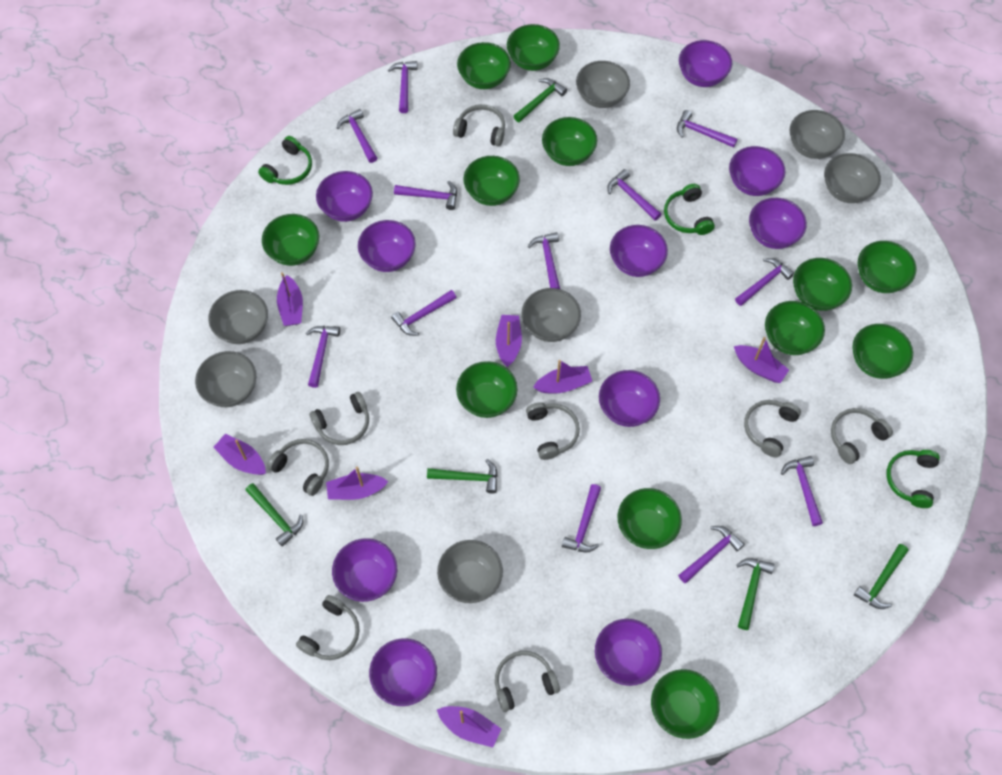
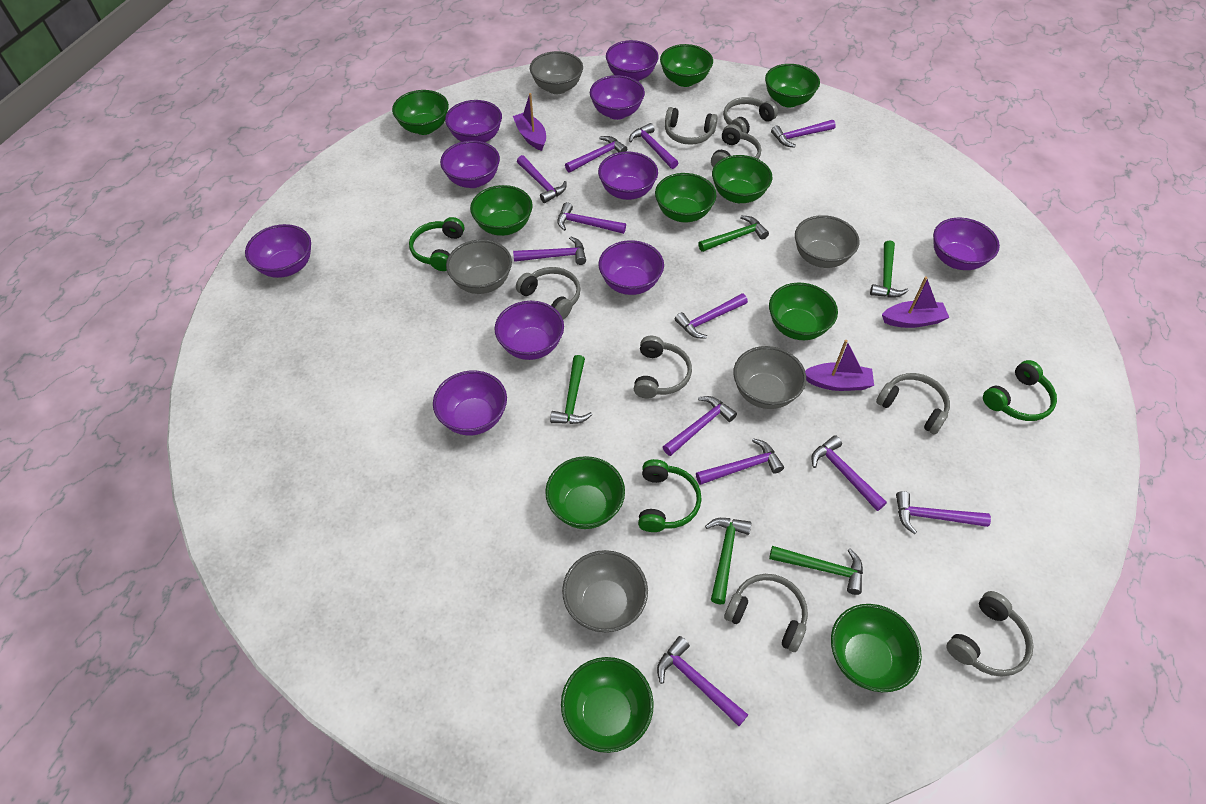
green bowl: 12 -> 10
grey bowl: 7 -> 5
purple boat: 7 -> 3

